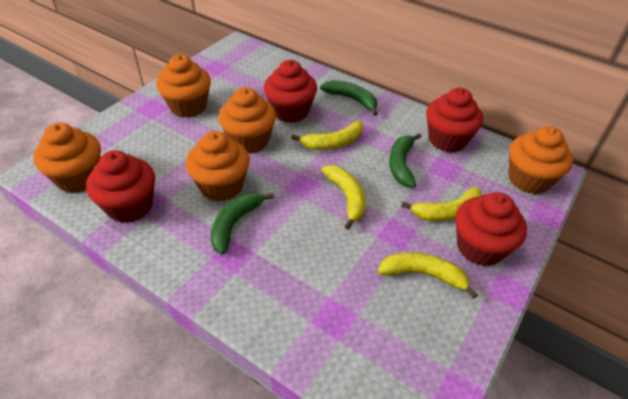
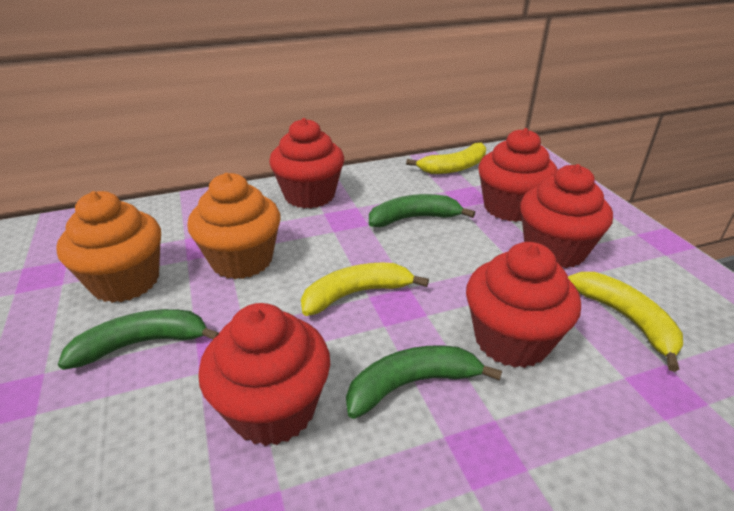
orange cupcake: 5 -> 2
red cupcake: 4 -> 5
yellow banana: 4 -> 3

